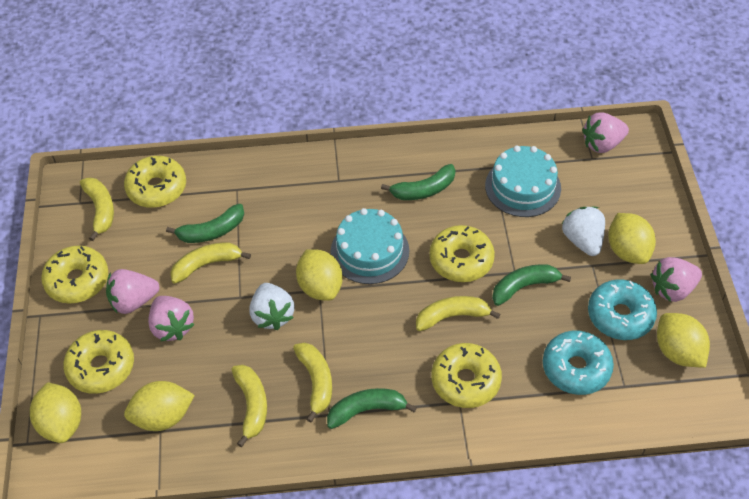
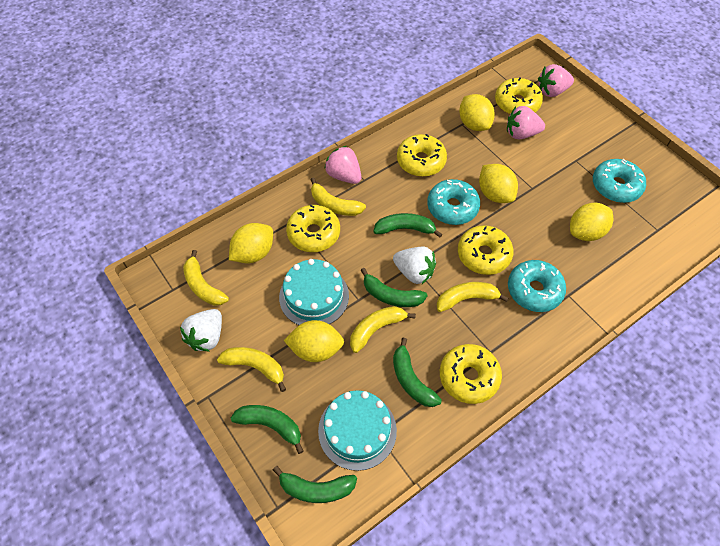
green banana: 4 -> 5
pink strawberry: 4 -> 3
turquoise donut: 2 -> 3

